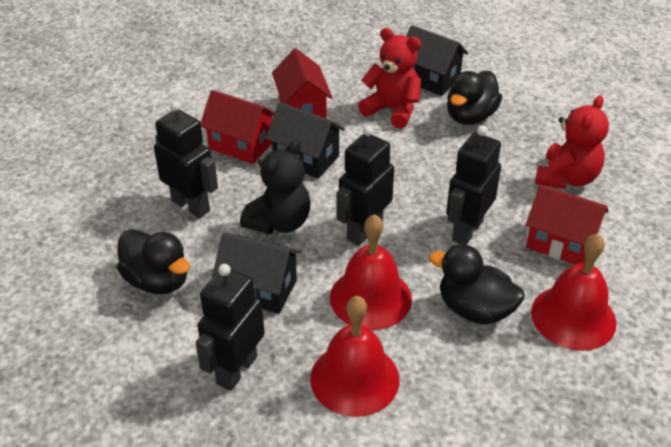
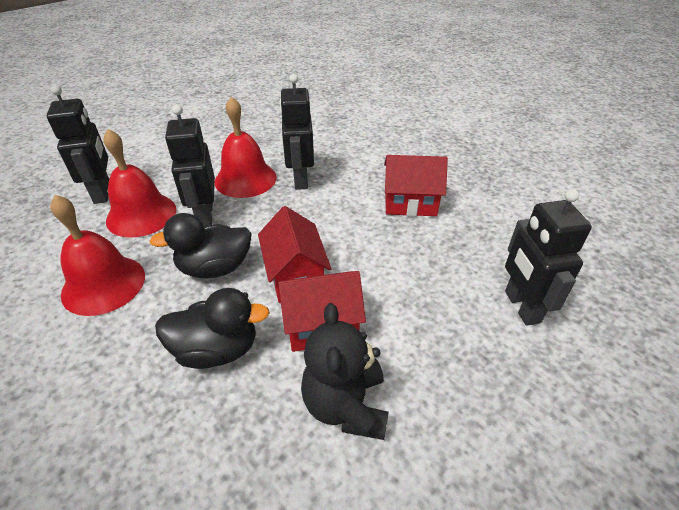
black duck: 3 -> 2
black house: 3 -> 0
red teddy bear: 2 -> 0

